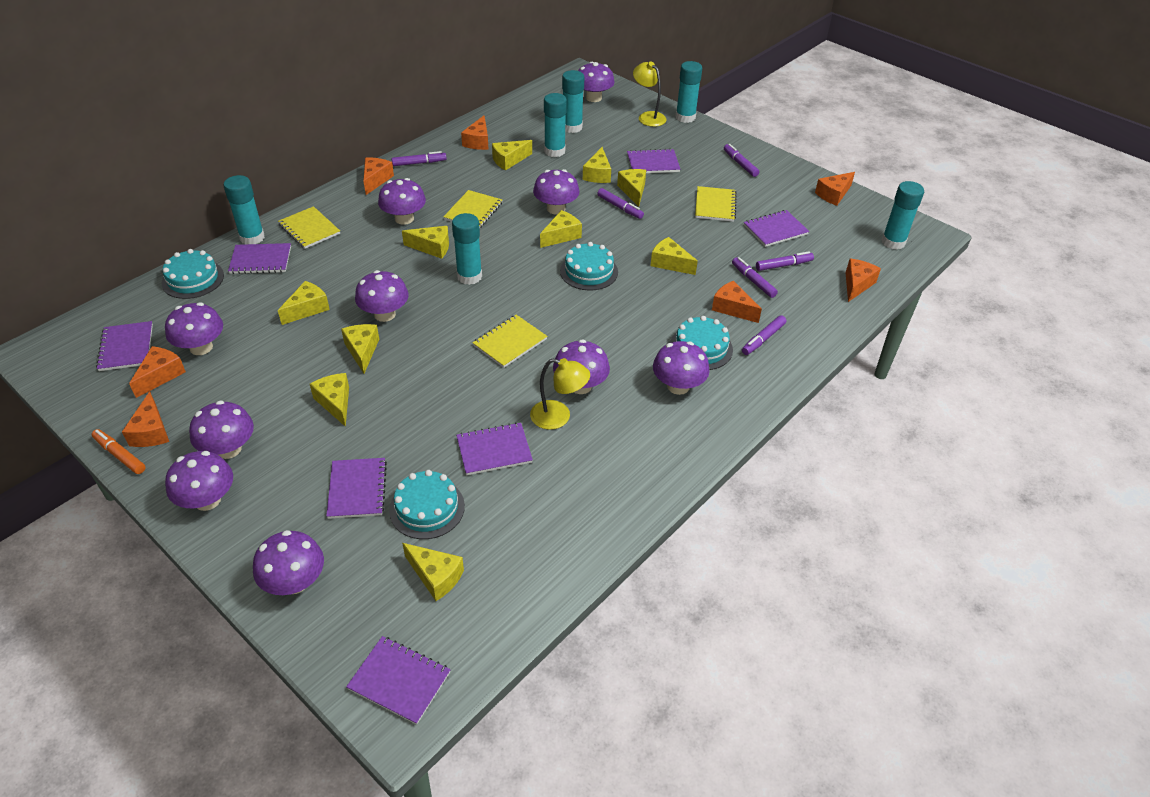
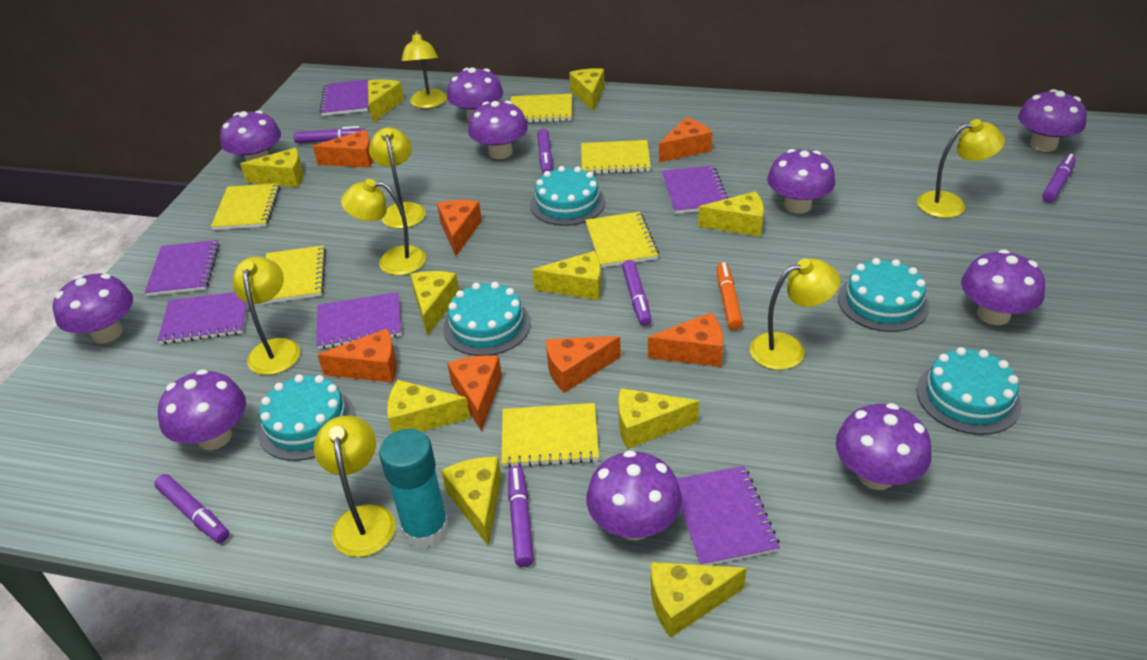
purple notebook: 7 -> 6
turquoise cake: 4 -> 5
turquoise glue stick: 6 -> 1
yellow lamp: 2 -> 7
yellow notebook: 4 -> 6

